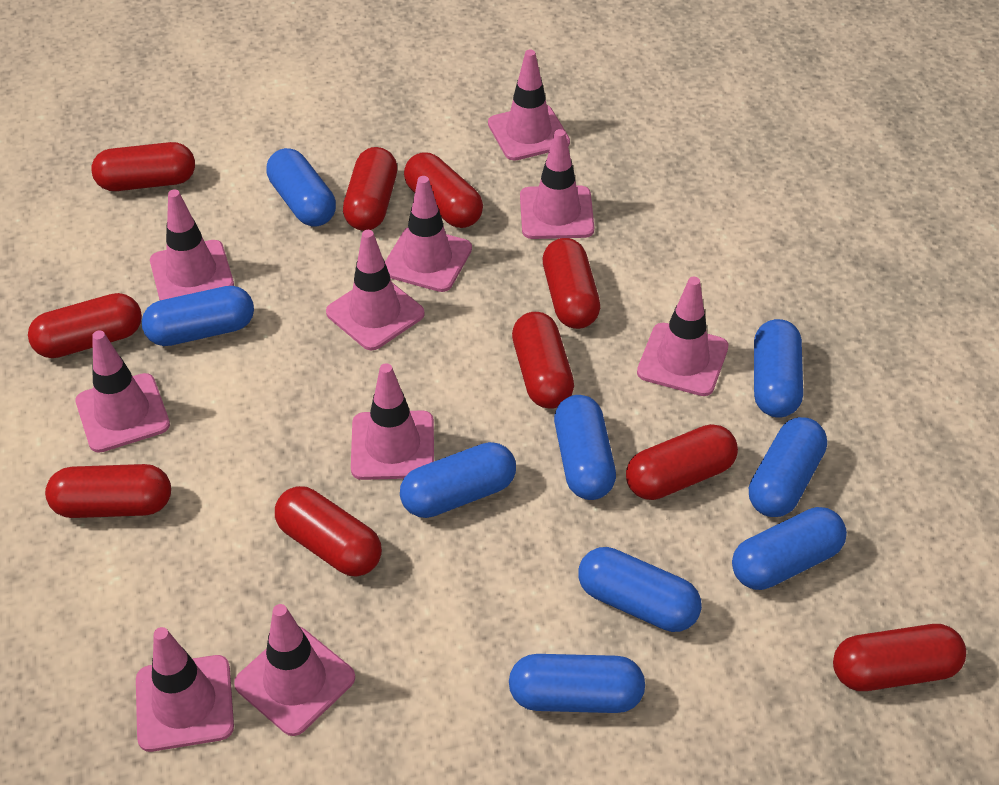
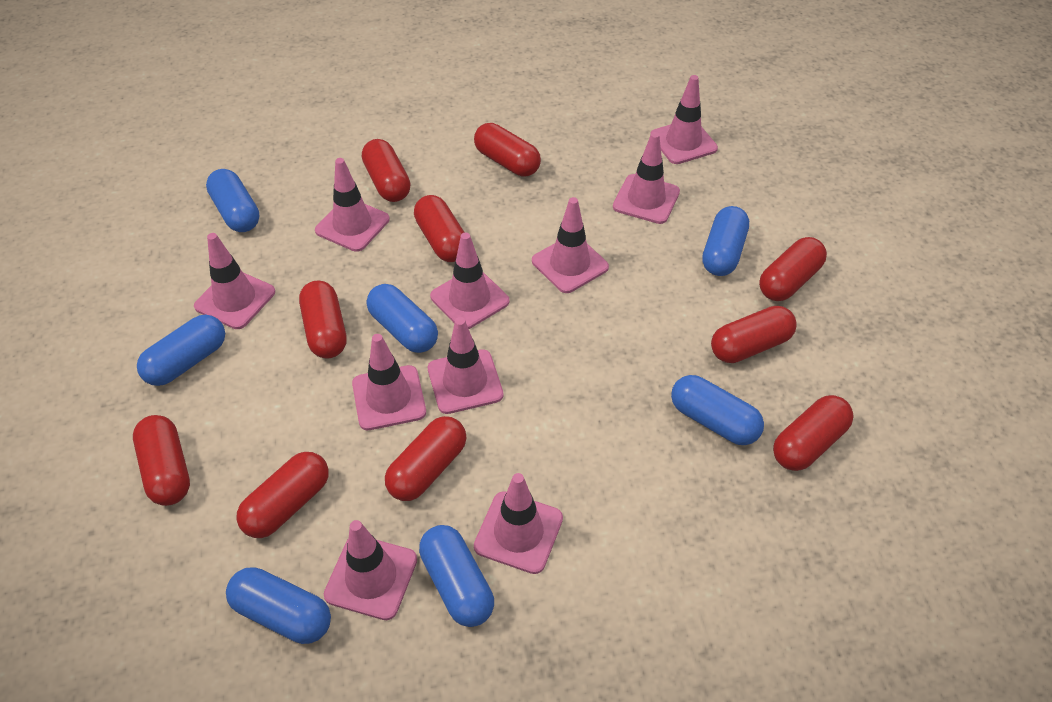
blue capsule: 9 -> 7

